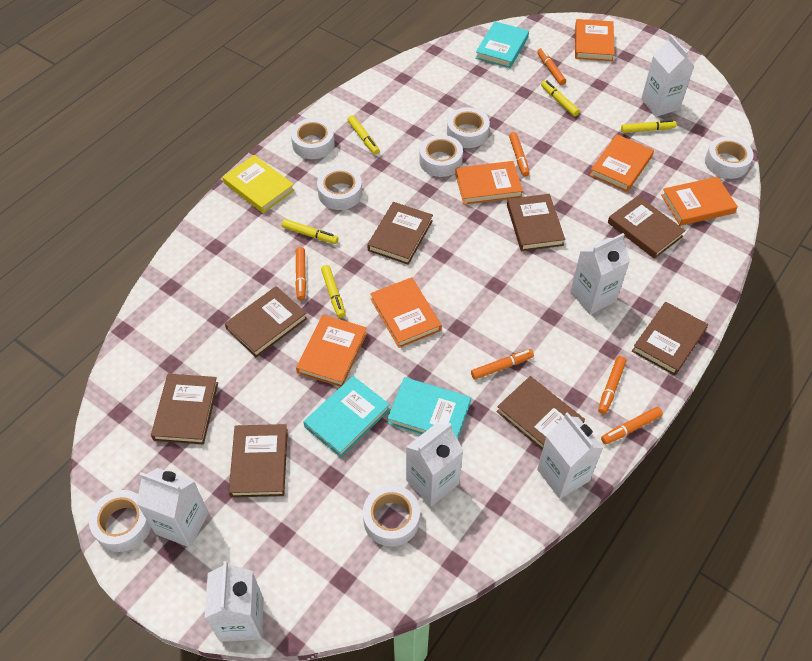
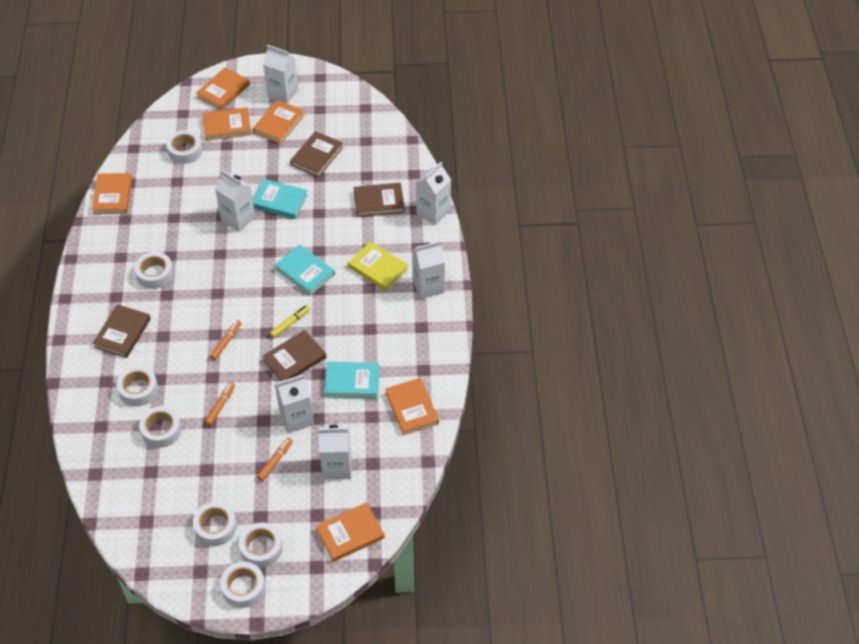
brown book: 8 -> 4
orange marker: 6 -> 3
yellow marker: 5 -> 1

